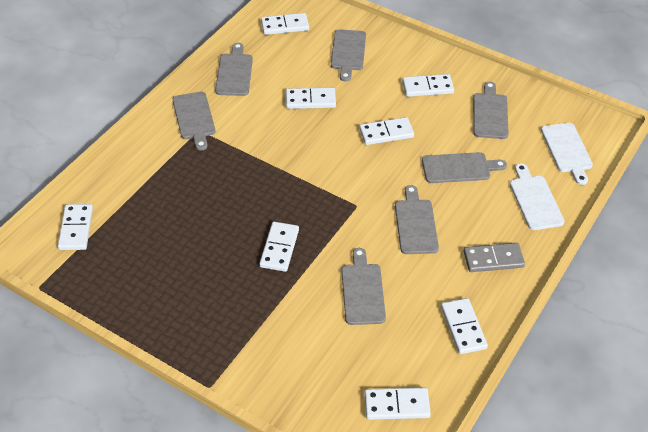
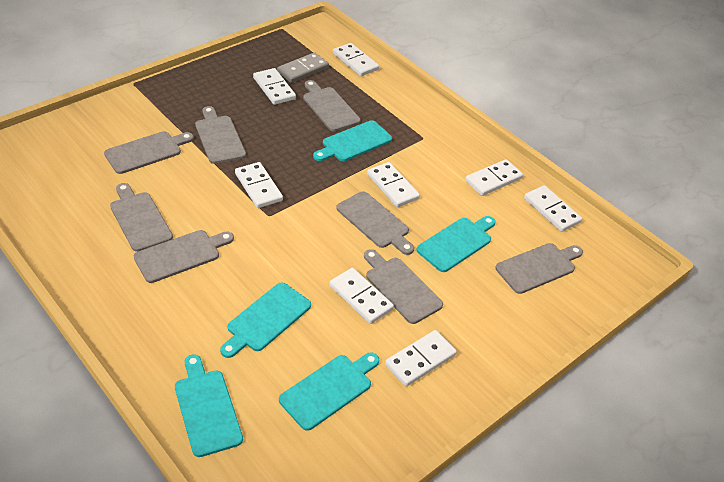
grey cutting board: 7 -> 8
turquoise cutting board: 0 -> 5
white cutting board: 2 -> 0

